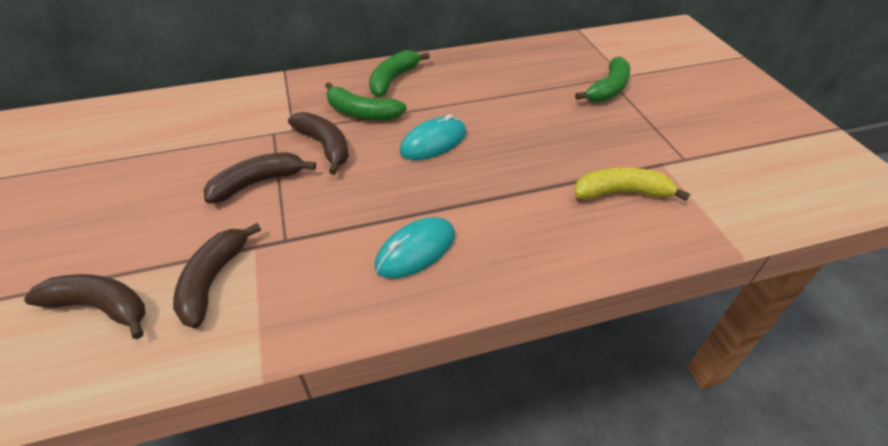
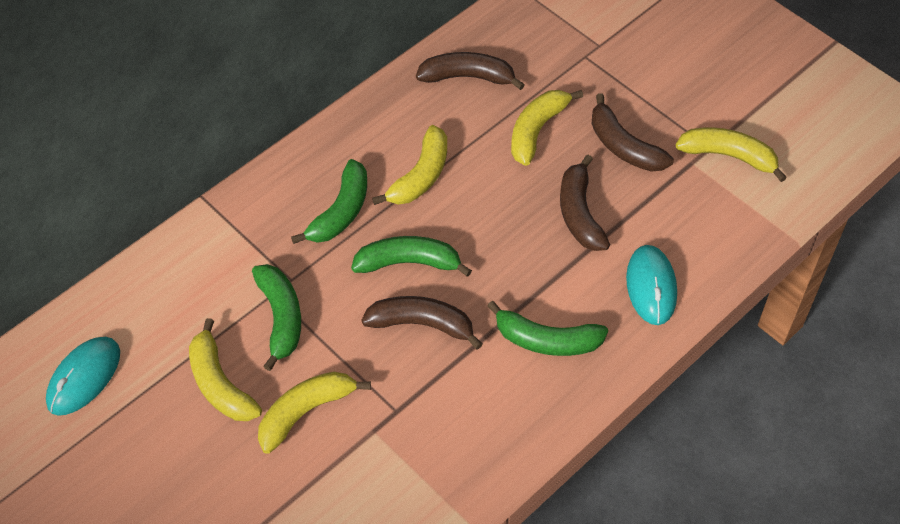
green banana: 3 -> 4
yellow banana: 1 -> 5

